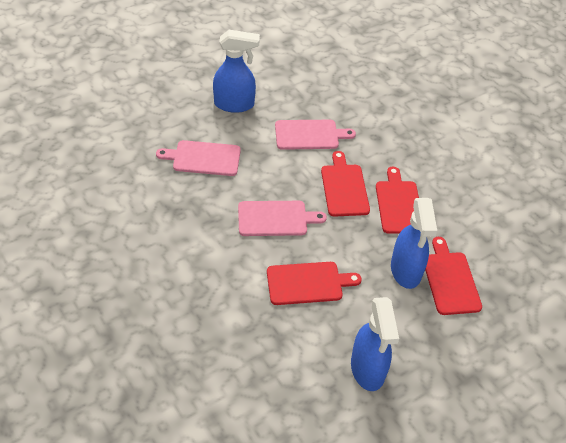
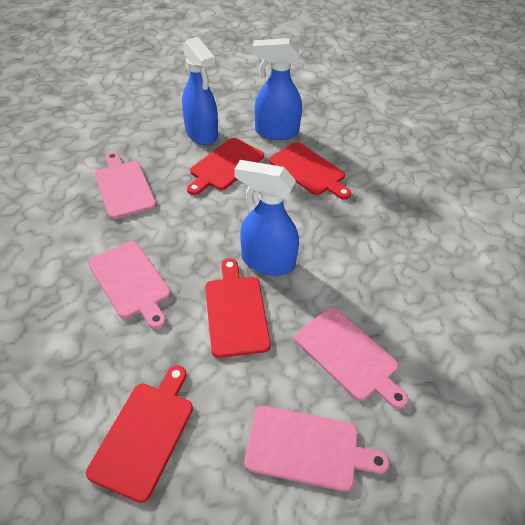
pink cutting board: 3 -> 4

